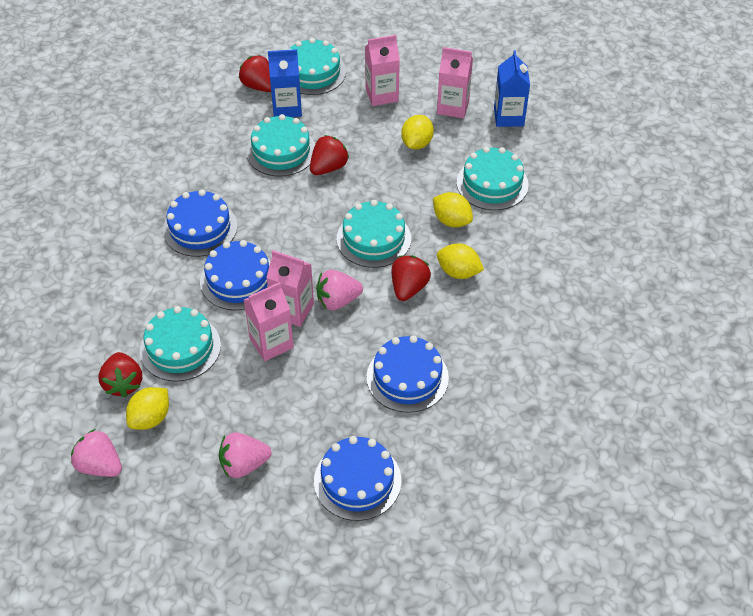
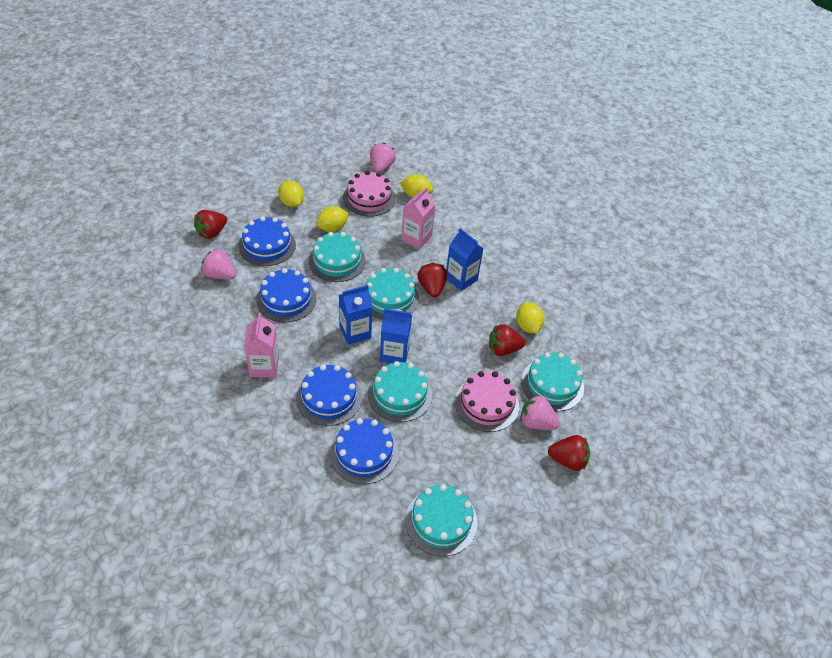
blue carton: 2 -> 3
pink cake: 0 -> 2
pink carton: 4 -> 2

